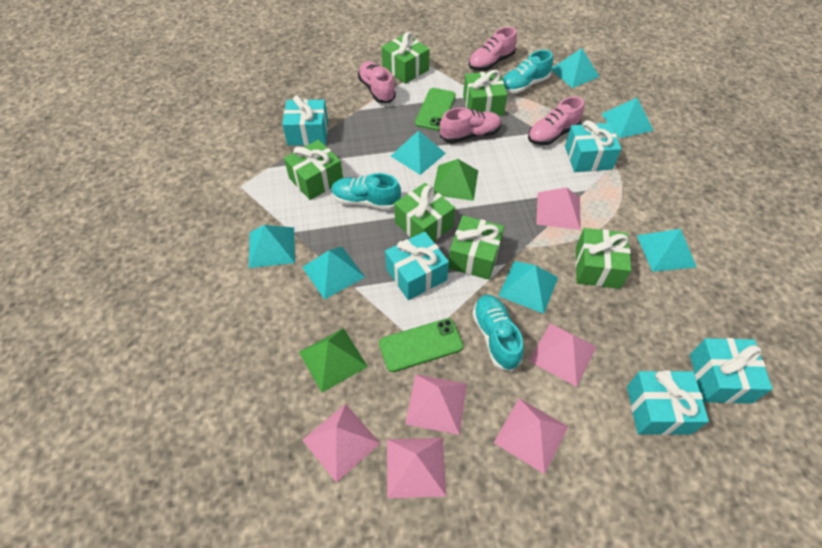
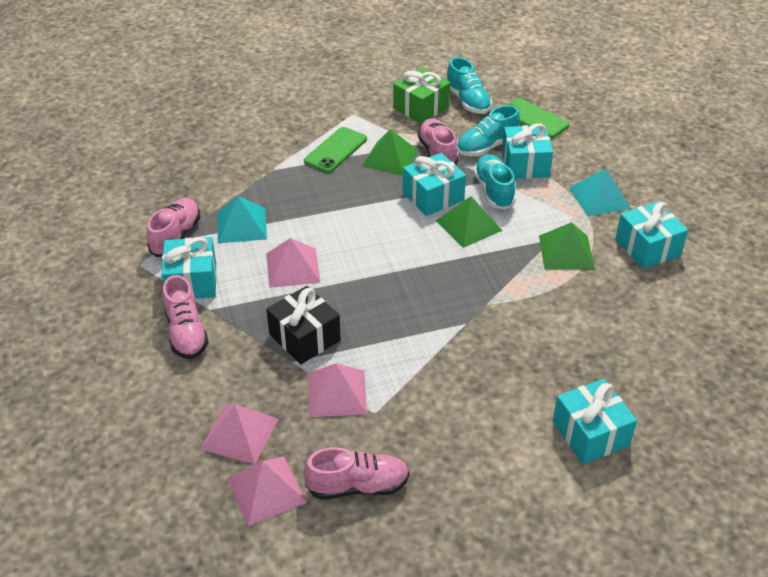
black gift: 0 -> 1
green gift: 6 -> 1
green pyramid: 2 -> 3
pink pyramid: 6 -> 4
turquoise pyramid: 7 -> 2

